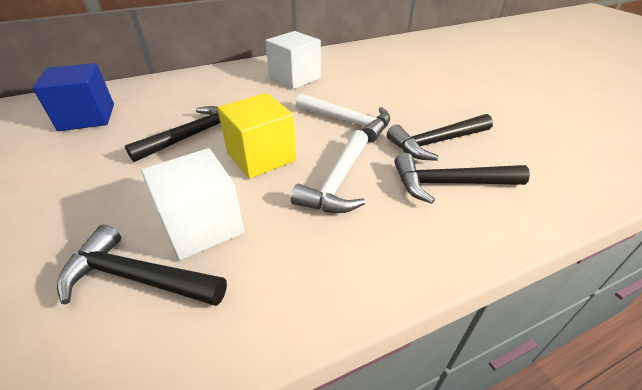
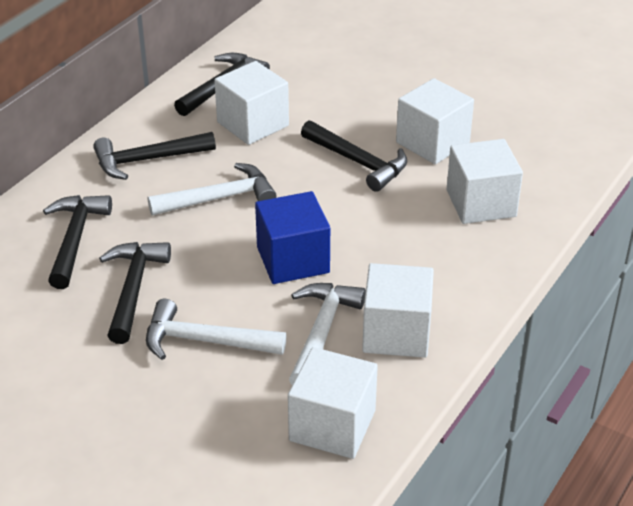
black hammer: 4 -> 5
white cube: 2 -> 5
white hammer: 2 -> 3
yellow cube: 1 -> 0

